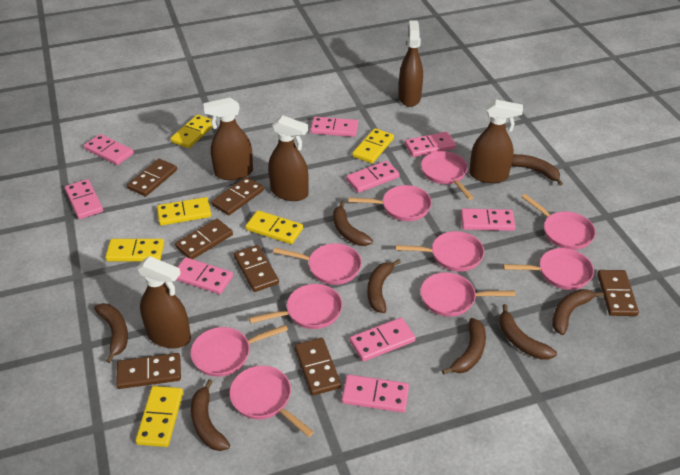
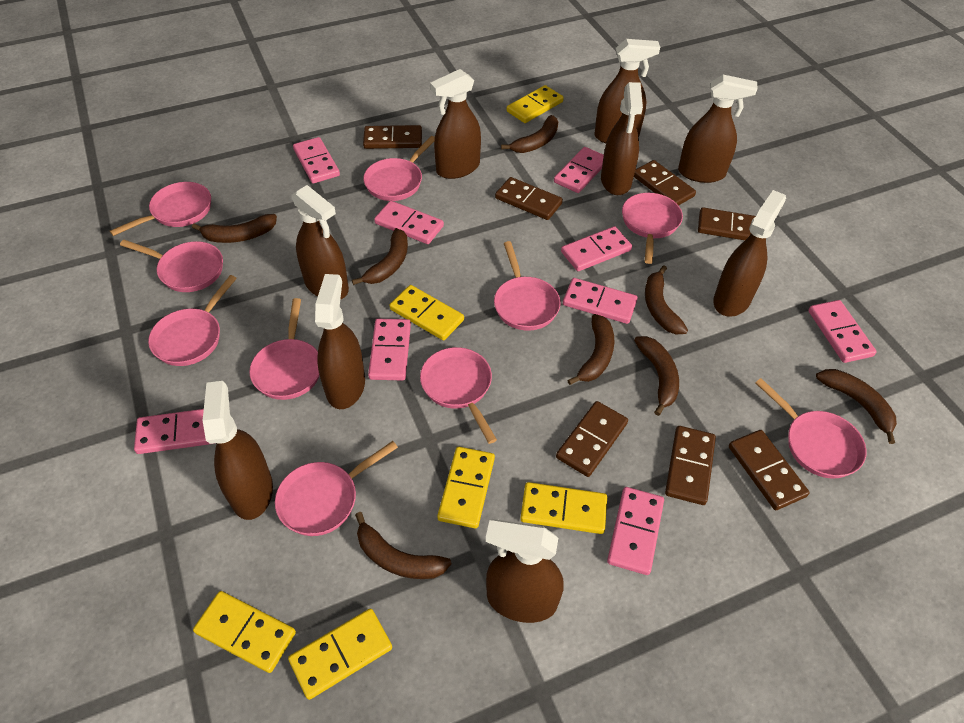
brown spray bottle: 5 -> 9

